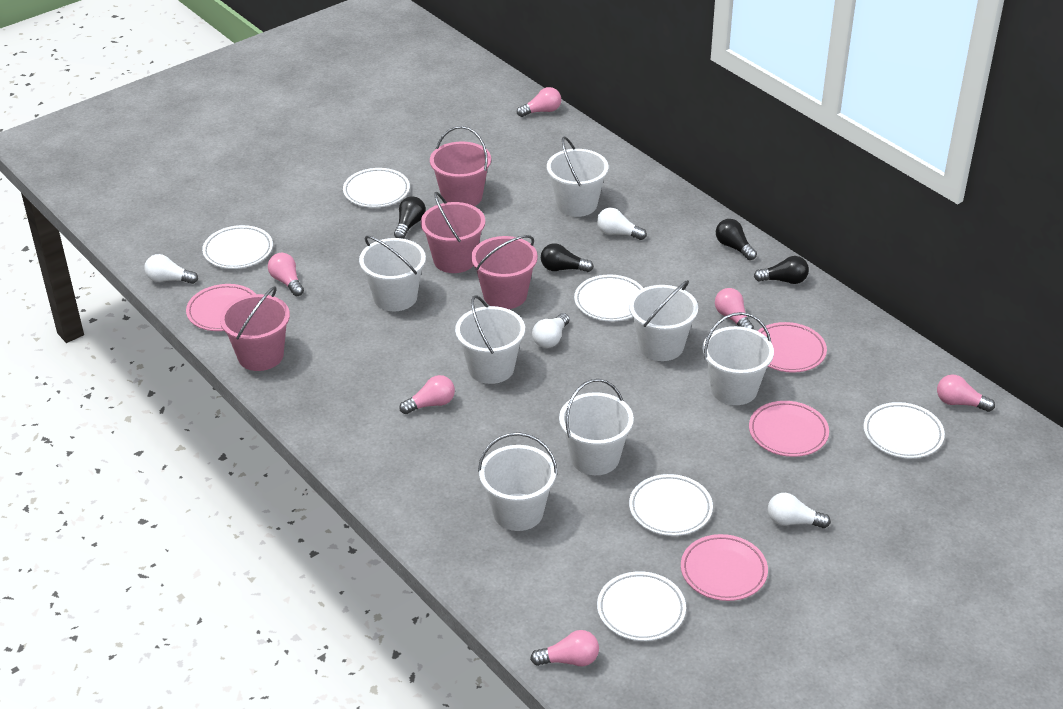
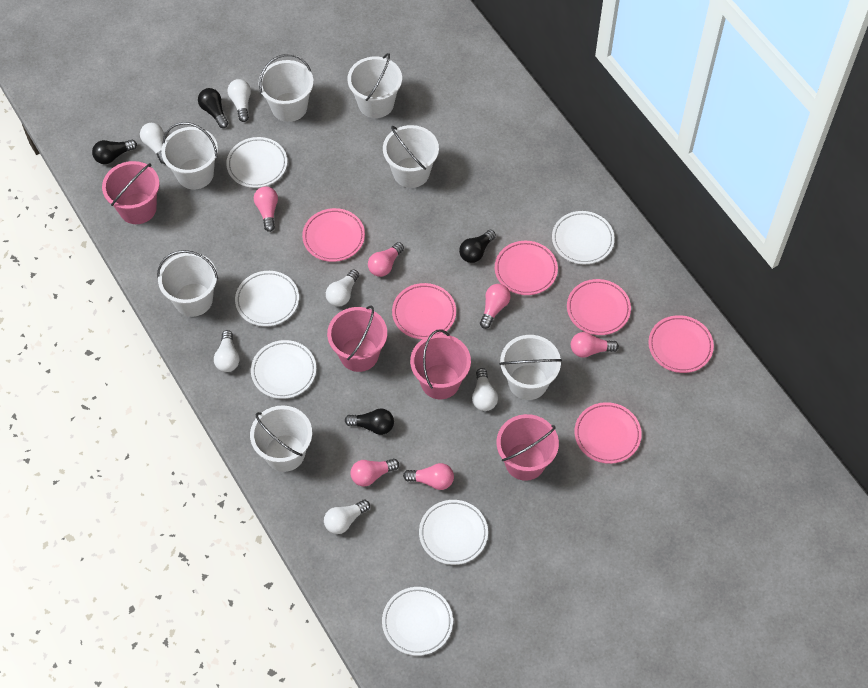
pink plate: 4 -> 6
white light bulb: 4 -> 6

